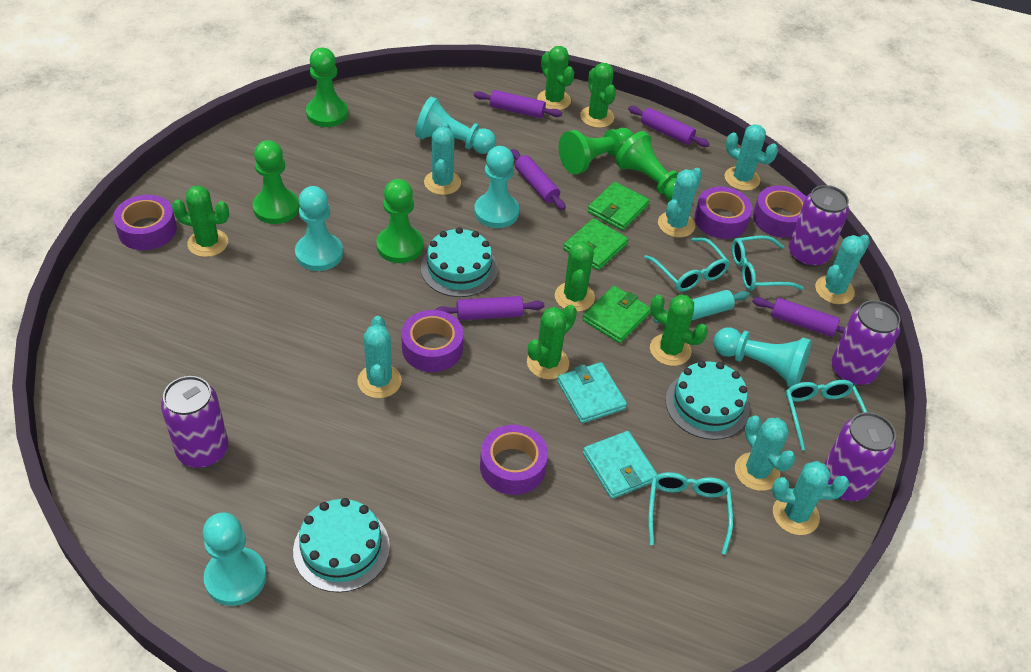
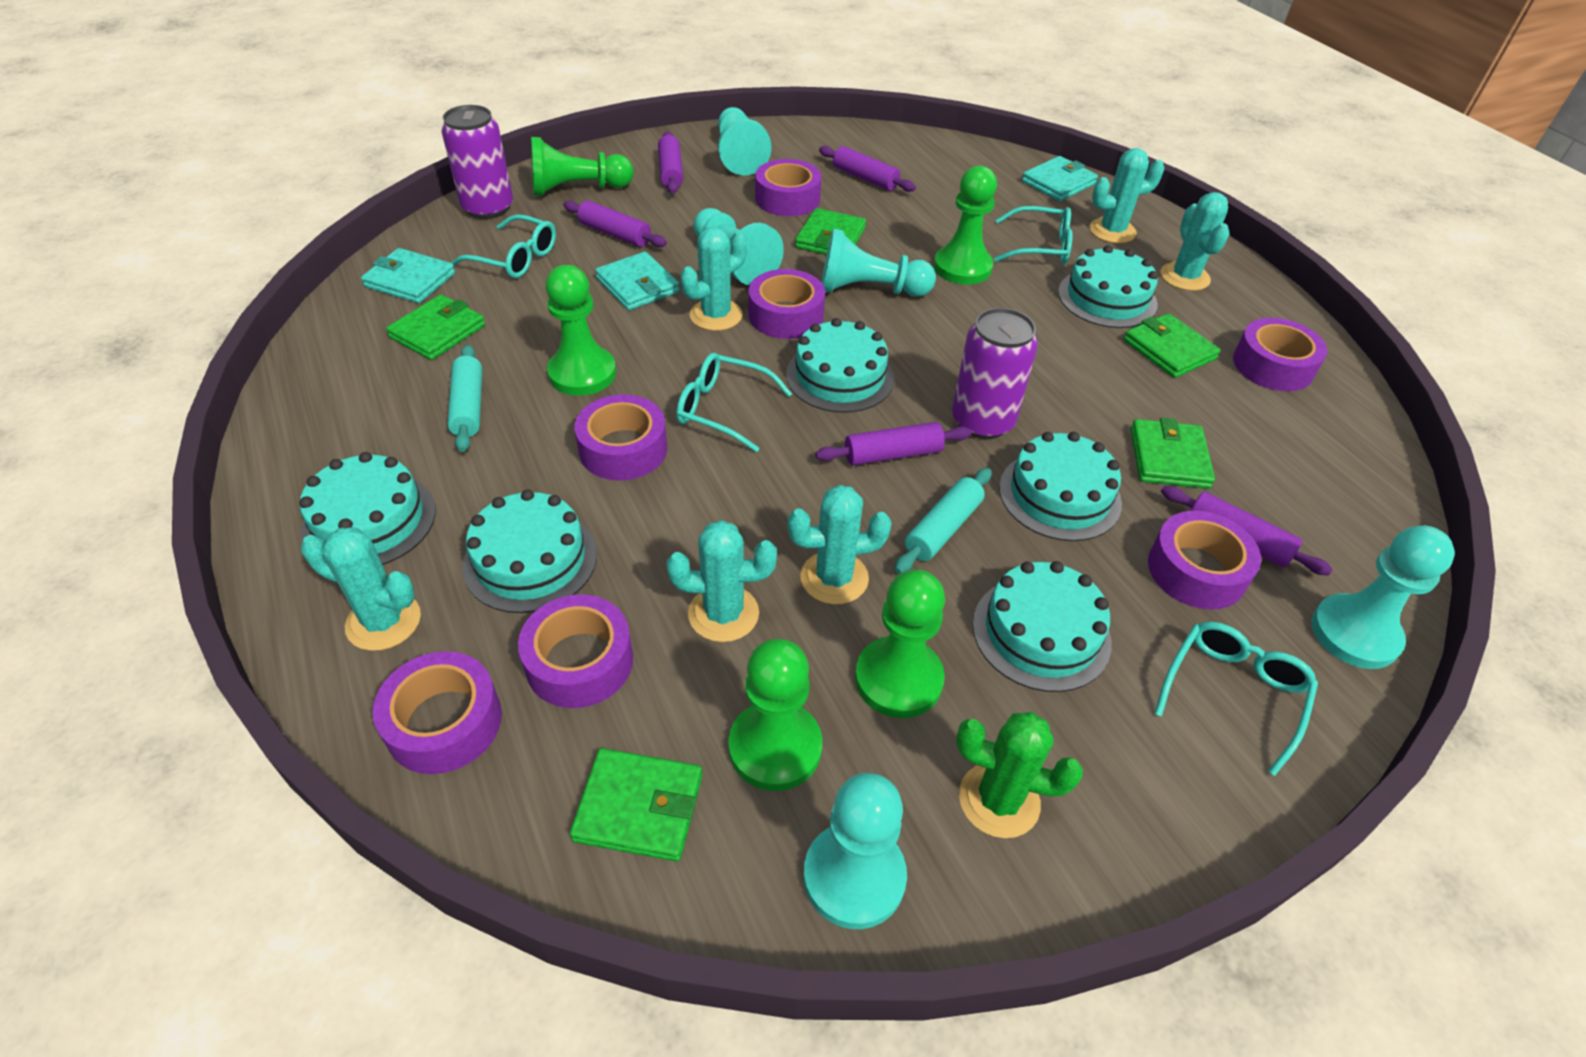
green cactus: 6 -> 1
green wallet: 3 -> 5
purple can: 4 -> 2
purple tape: 5 -> 7
turquoise cactus: 7 -> 6
turquoise cake: 3 -> 6
turquoise rolling pin: 1 -> 2
turquoise wallet: 2 -> 3

